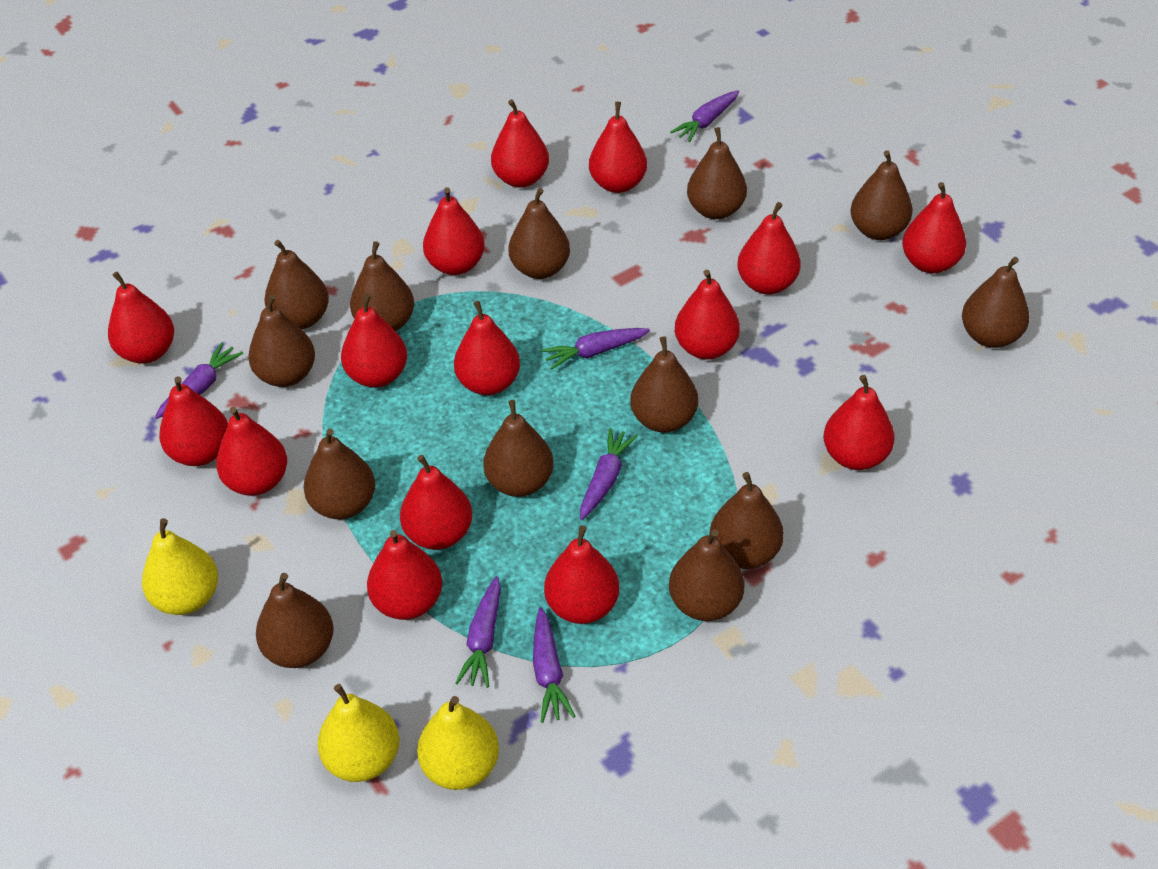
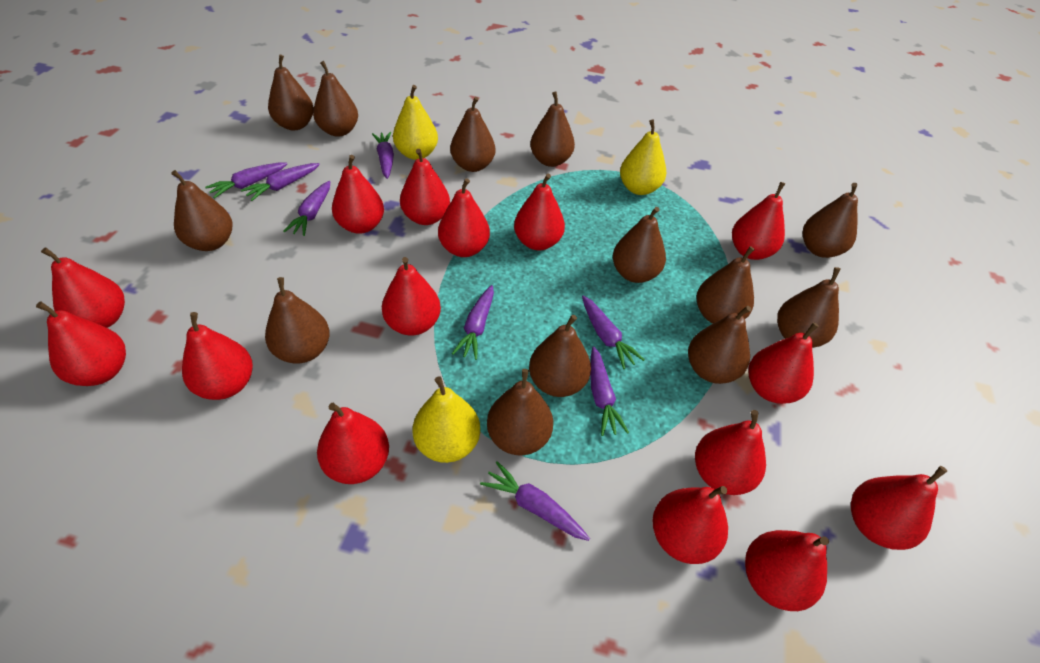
purple carrot: 6 -> 8

